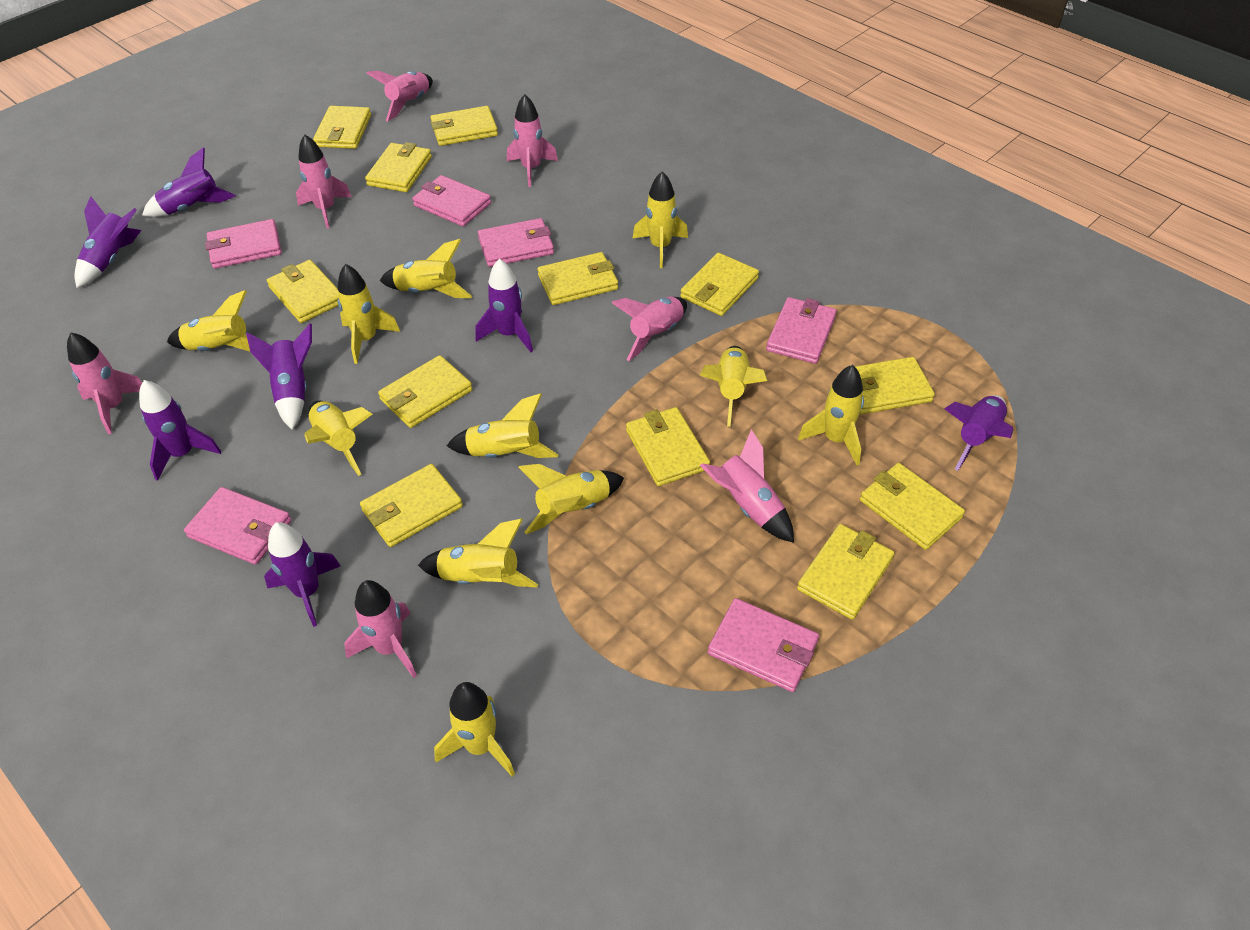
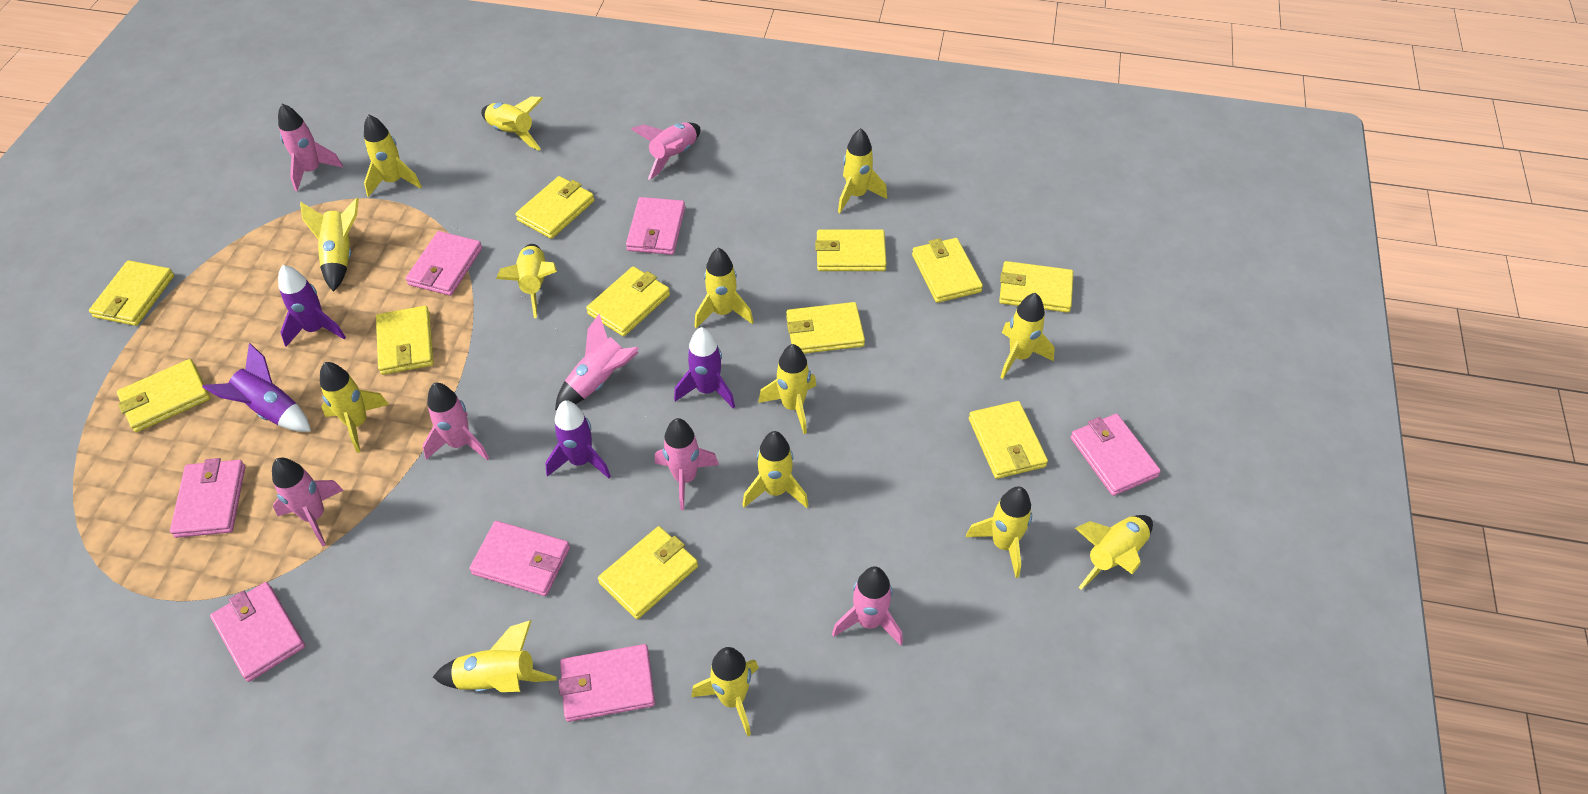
pink wallet: 6 -> 7
purple rocket: 7 -> 4
yellow rocket: 11 -> 14
yellow wallet: 12 -> 11

